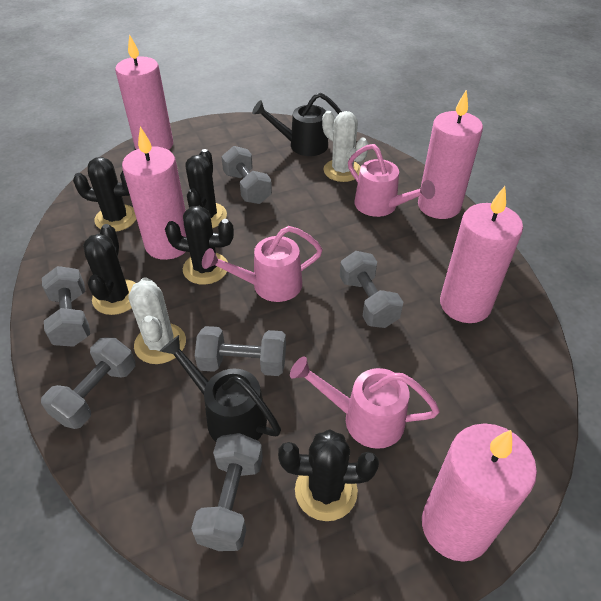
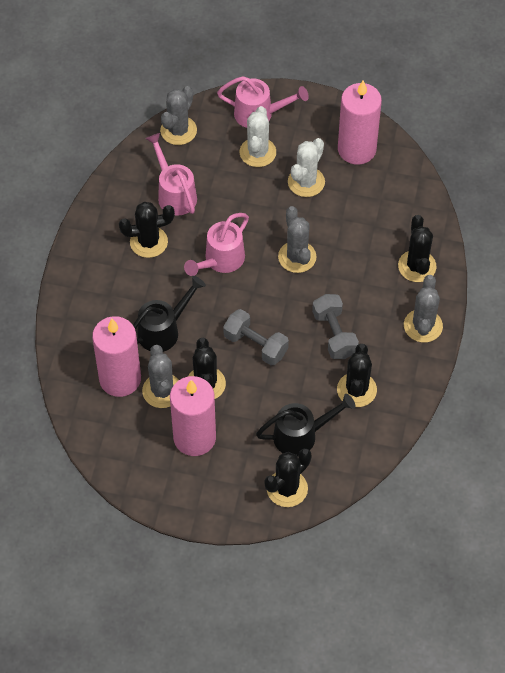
grey cactus: 0 -> 4
grey dumbbell: 6 -> 2
pink candle: 5 -> 3

